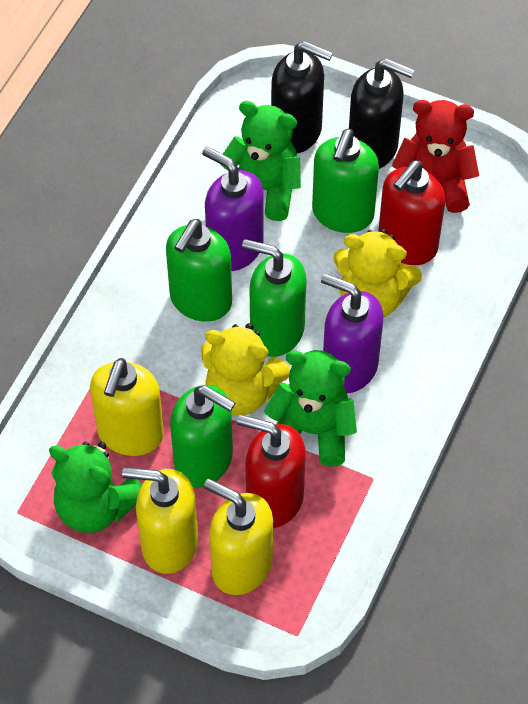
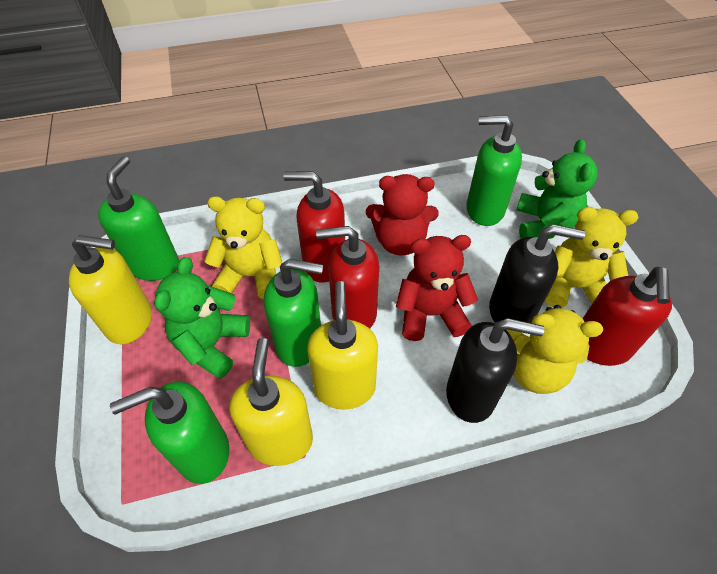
green teddy bear: 3 -> 2
purple soap dispenser: 2 -> 0
red soap dispenser: 2 -> 3
red teddy bear: 1 -> 2
yellow teddy bear: 2 -> 3

